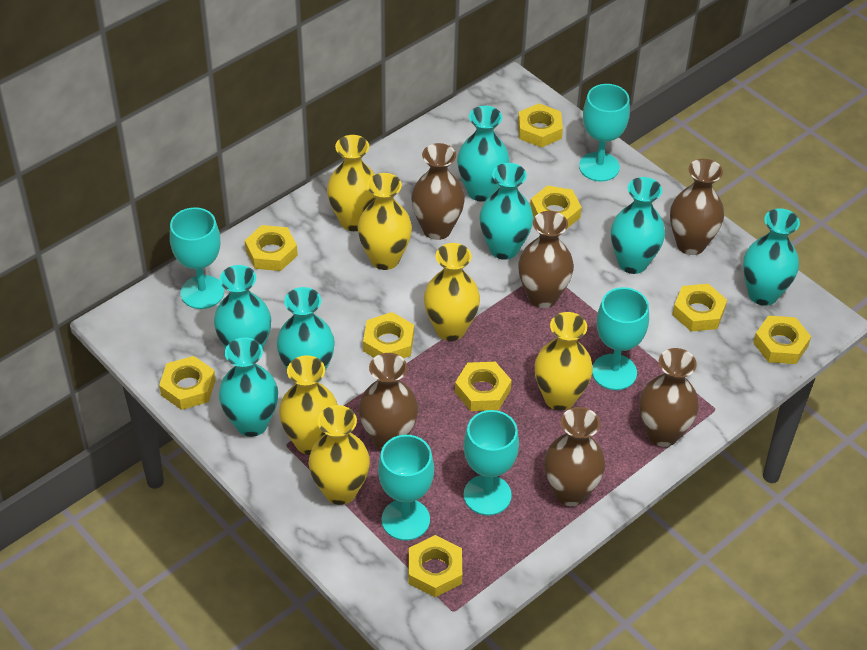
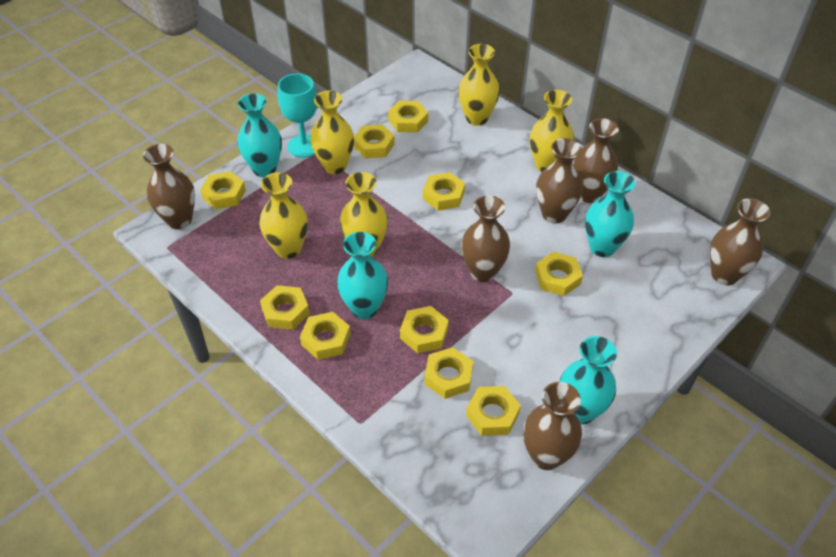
turquoise goblet: 5 -> 1
turquoise vase: 7 -> 4
yellow nut: 9 -> 10
yellow vase: 6 -> 5

